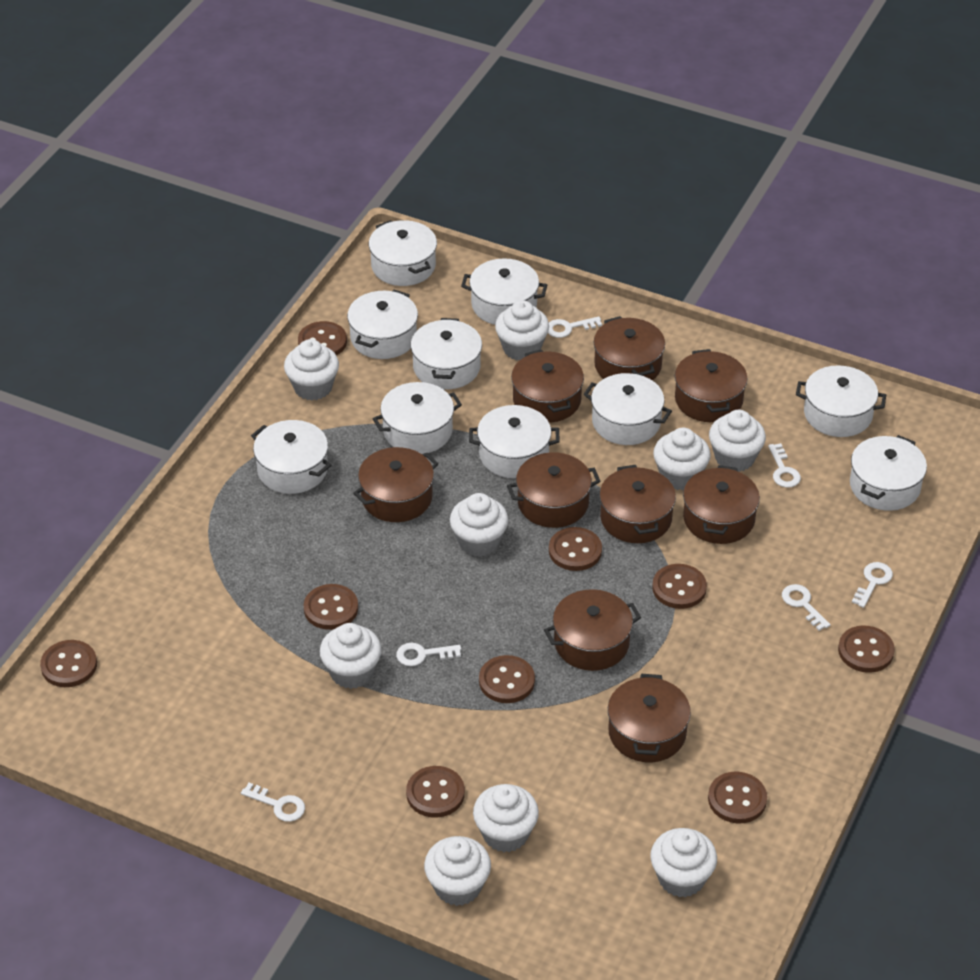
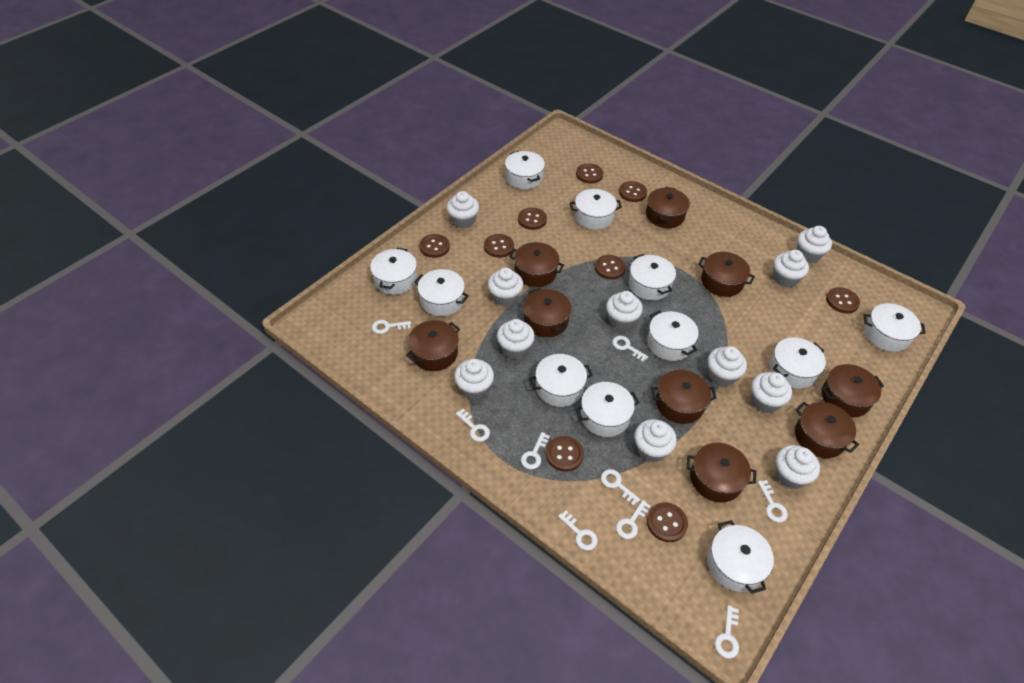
white cupcake: 9 -> 11
white key: 6 -> 9
white pot: 10 -> 11

